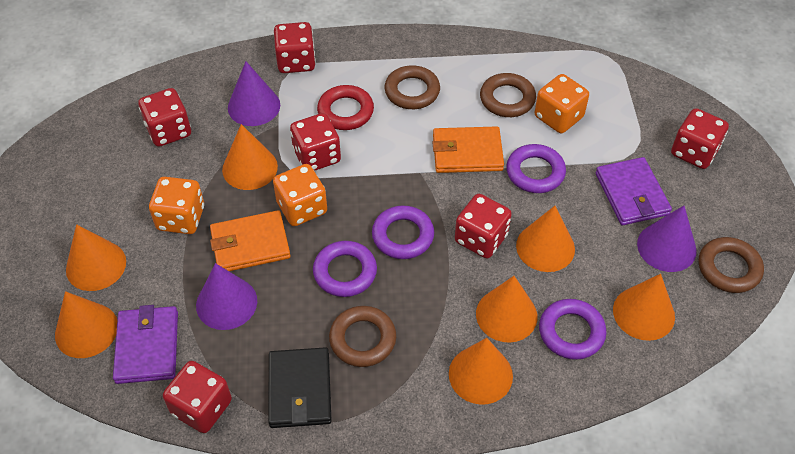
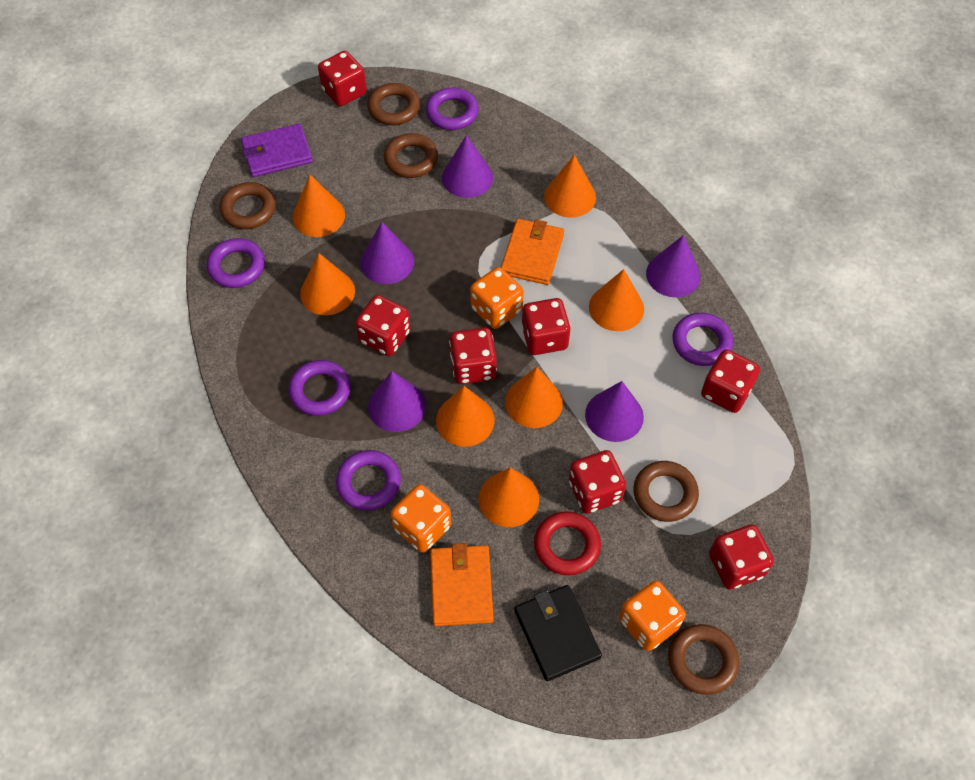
brown ring: 4 -> 5
purple cone: 3 -> 5
purple ring: 4 -> 5
purple wallet: 2 -> 1
red dice: 6 -> 7

